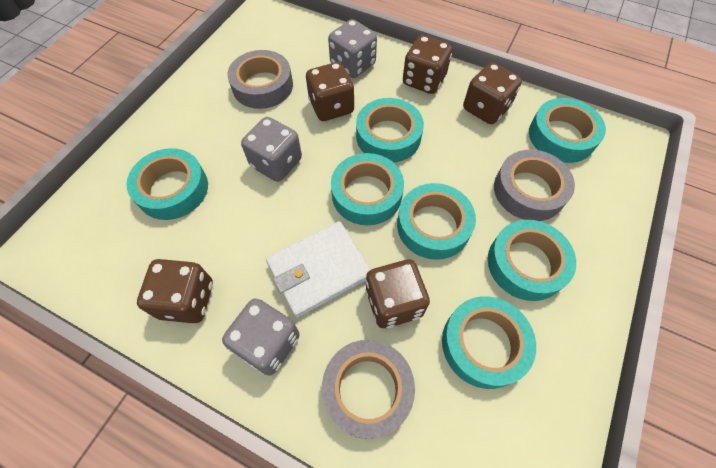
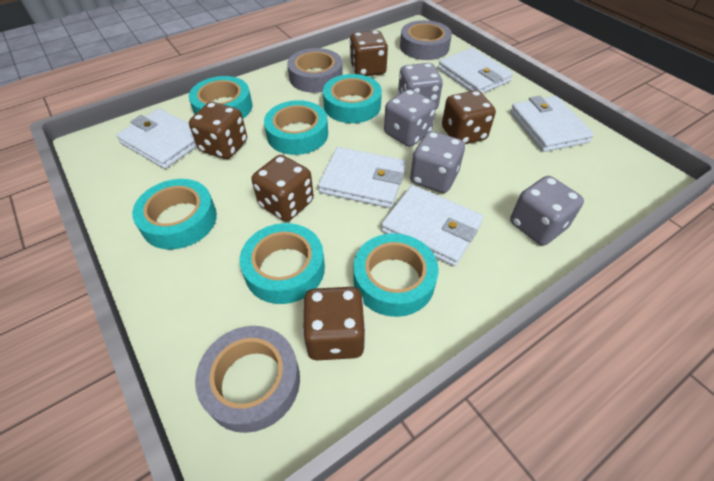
grey dice: 3 -> 4
turquoise tape: 7 -> 6
white wallet: 1 -> 5

